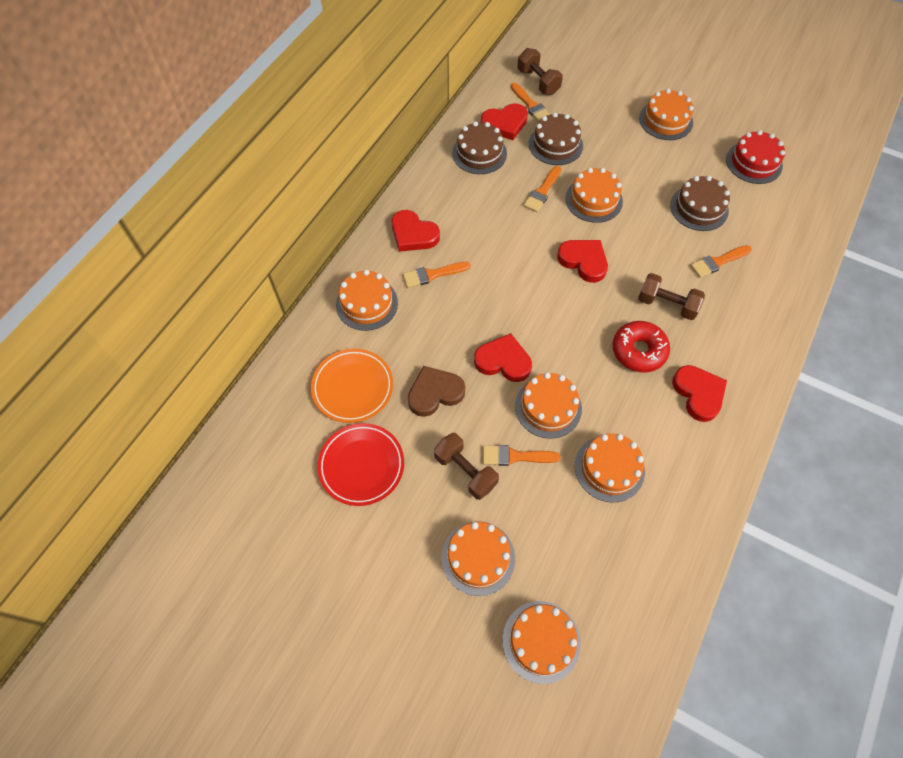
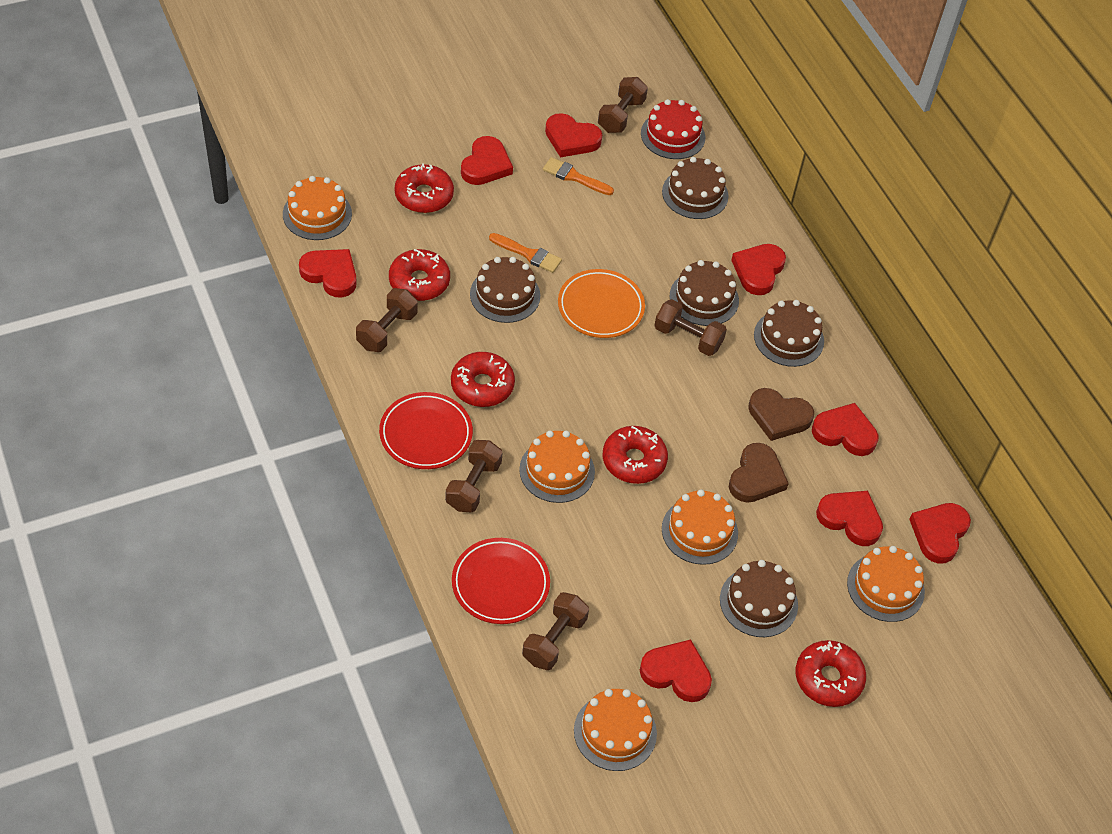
brown cake: 3 -> 5
brown dumbbell: 3 -> 5
brown heart: 1 -> 2
orange brush: 5 -> 2
orange cake: 7 -> 5
red donut: 1 -> 5
red heart: 5 -> 8
red plate: 1 -> 2

